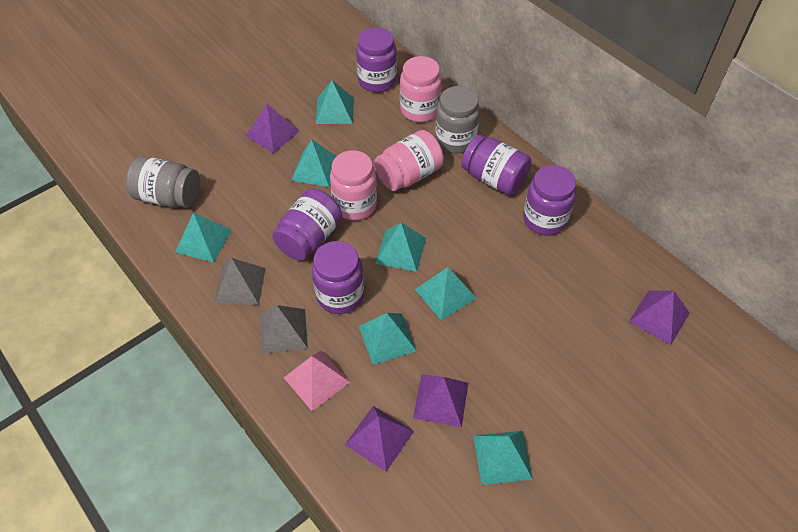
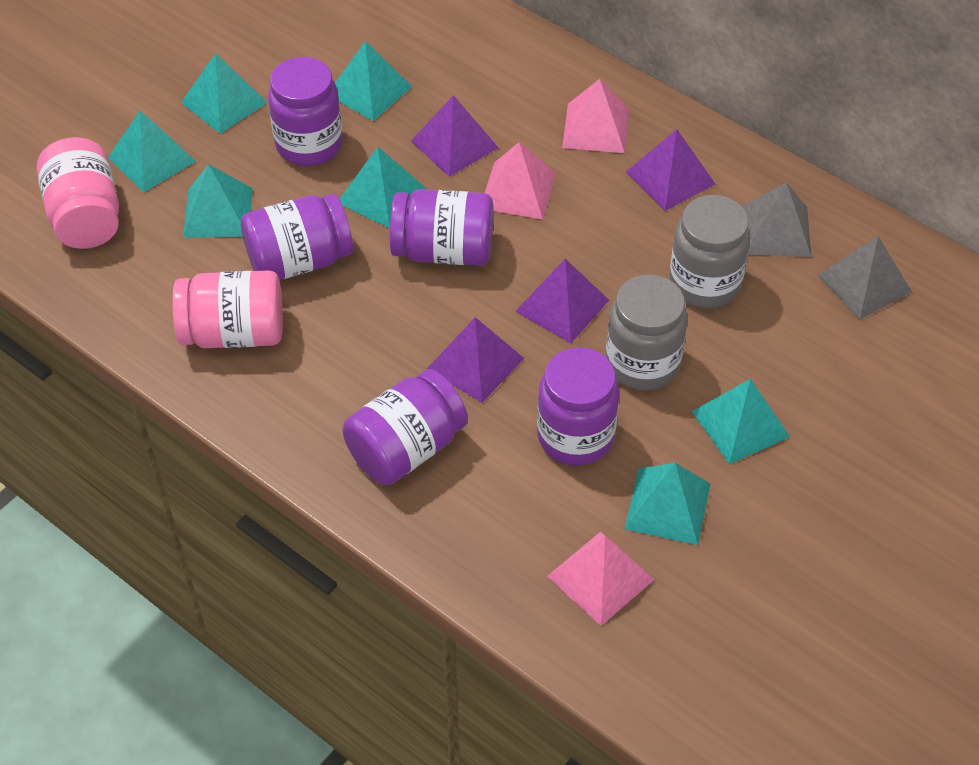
pink jar: 3 -> 2
pink pyramid: 1 -> 3

